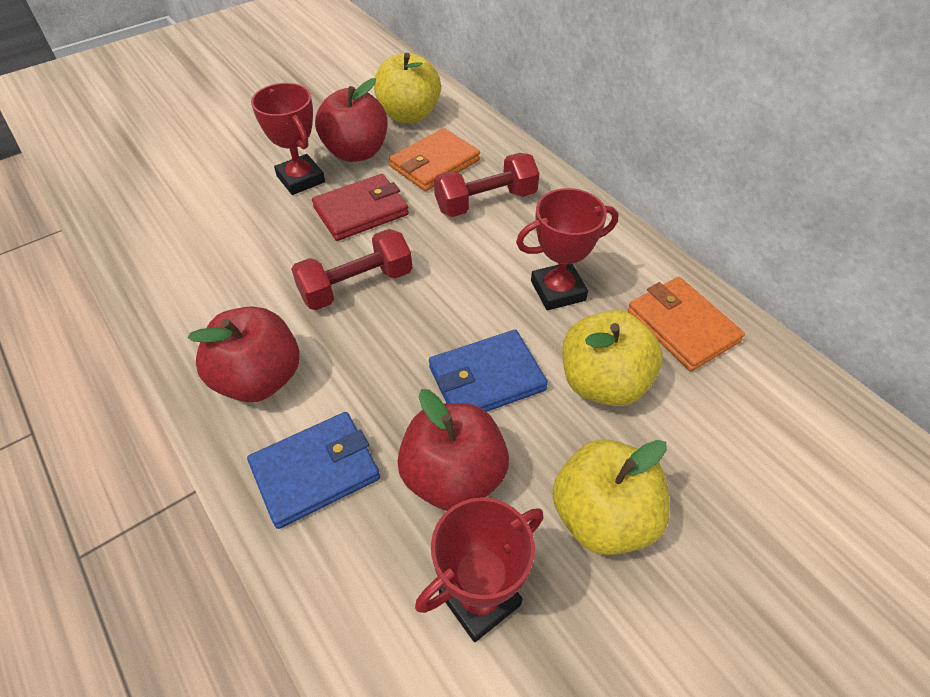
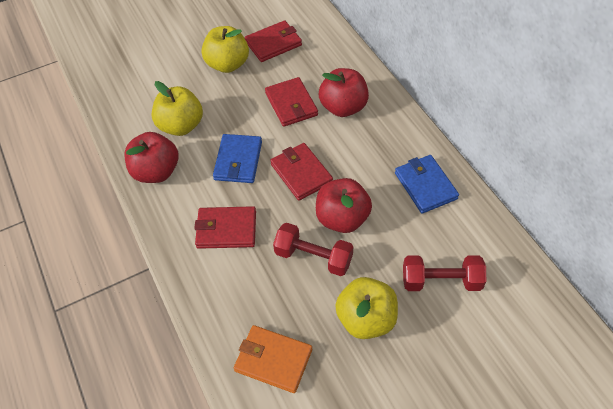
orange wallet: 2 -> 1
red trophy: 3 -> 0
red wallet: 1 -> 4

